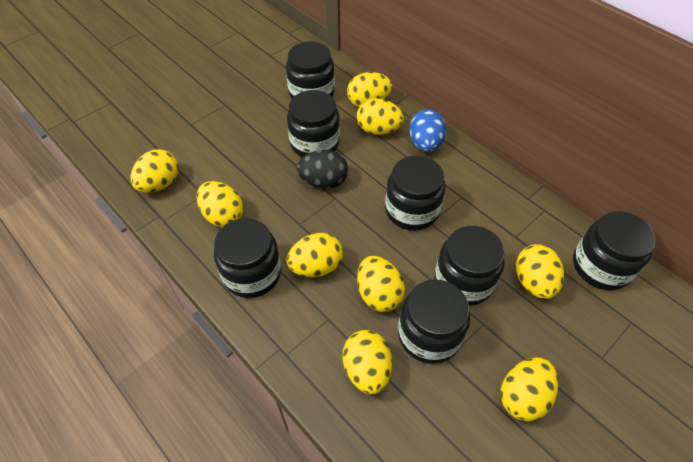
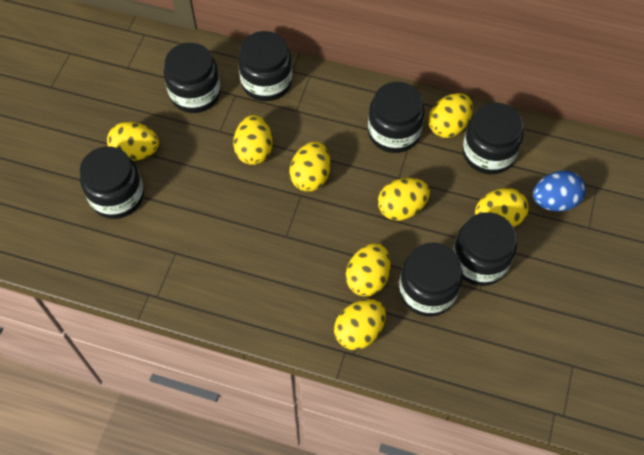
black egg: 1 -> 0
yellow egg: 9 -> 8

